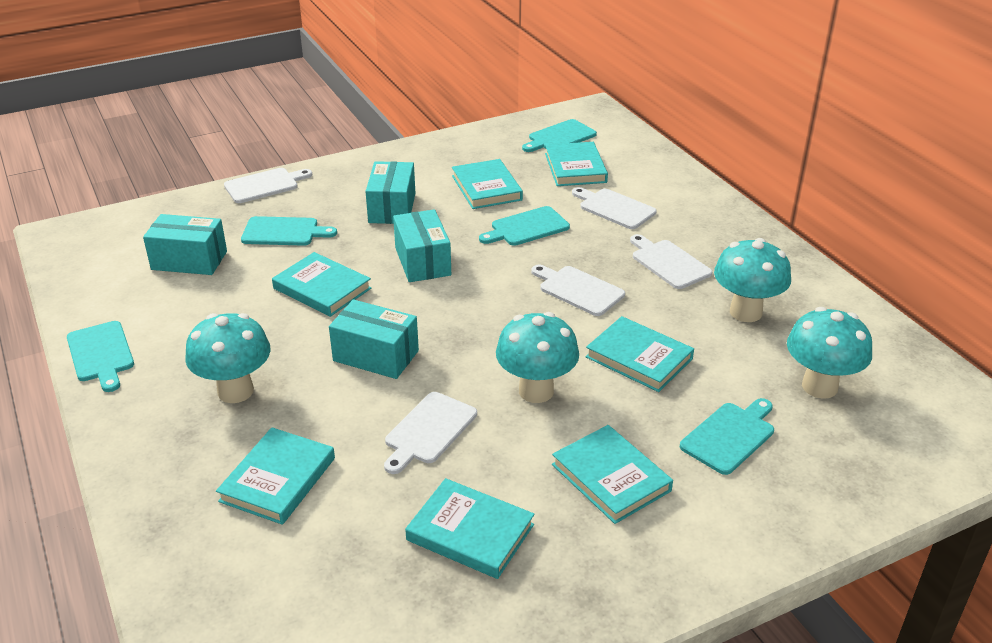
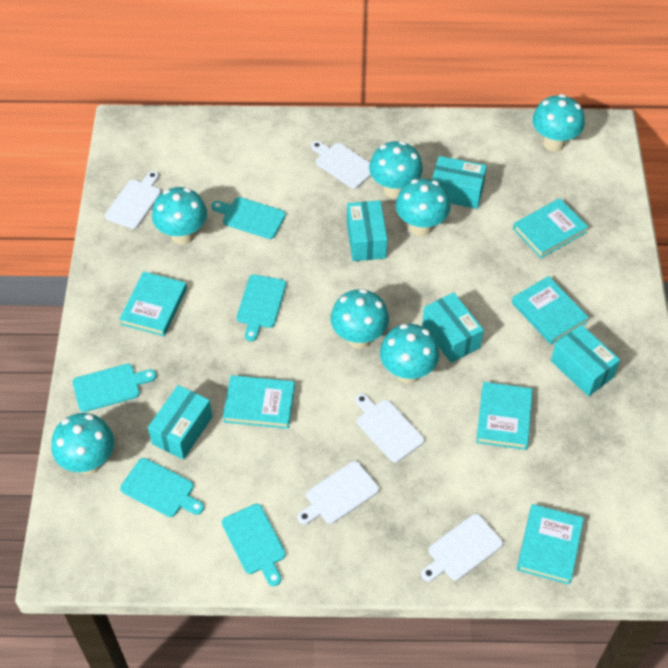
turquoise book: 7 -> 6
turquoise box: 4 -> 5
turquoise mushroom: 4 -> 7

